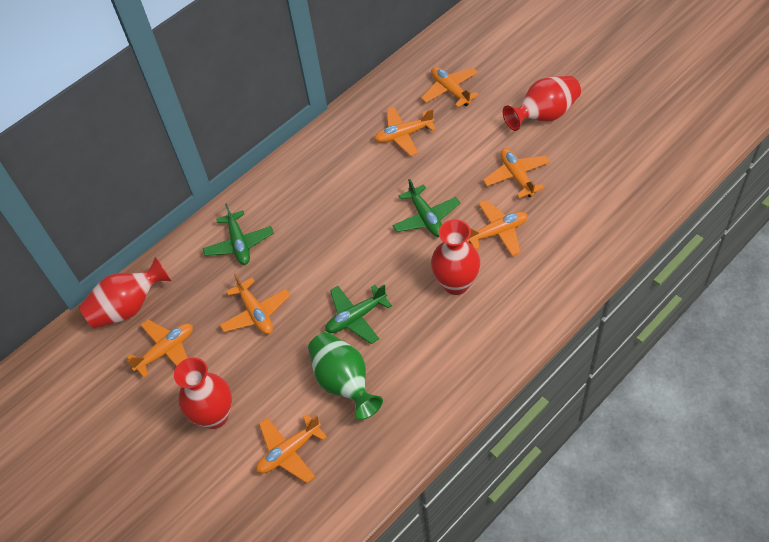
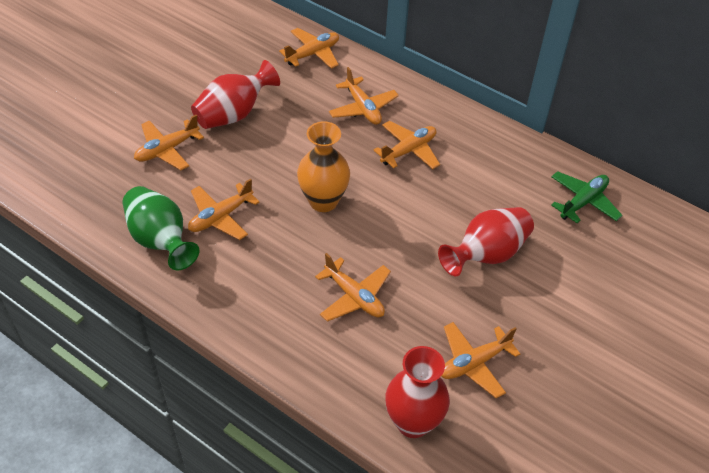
green plane: 3 -> 1
orange vase: 0 -> 1
red vase: 4 -> 3

